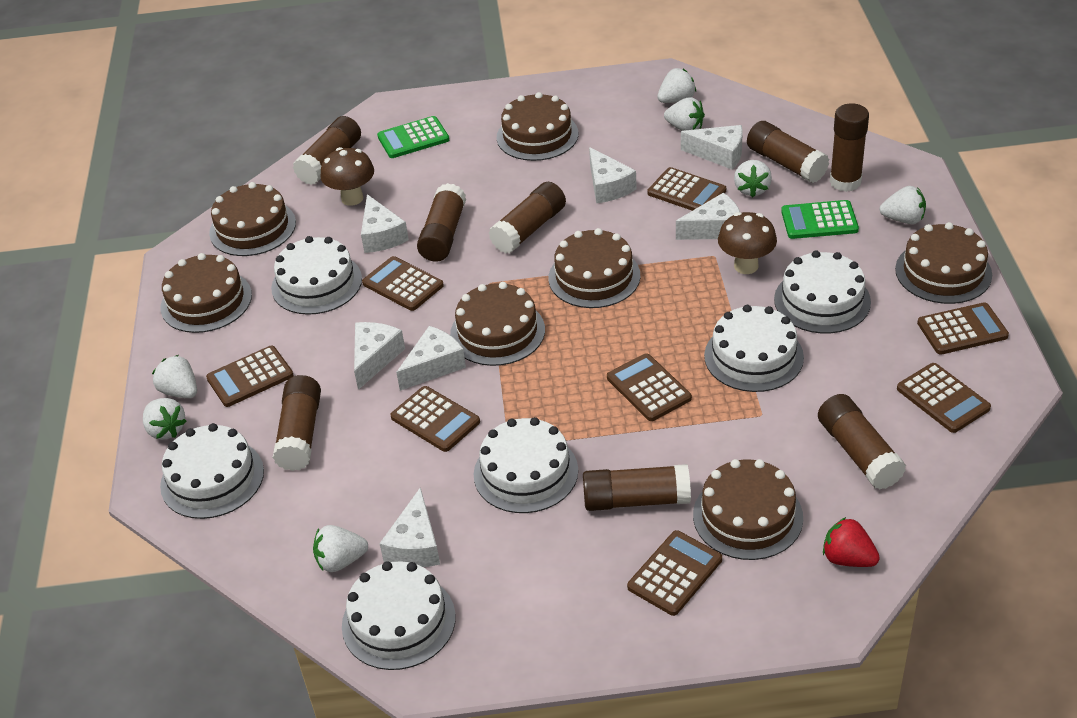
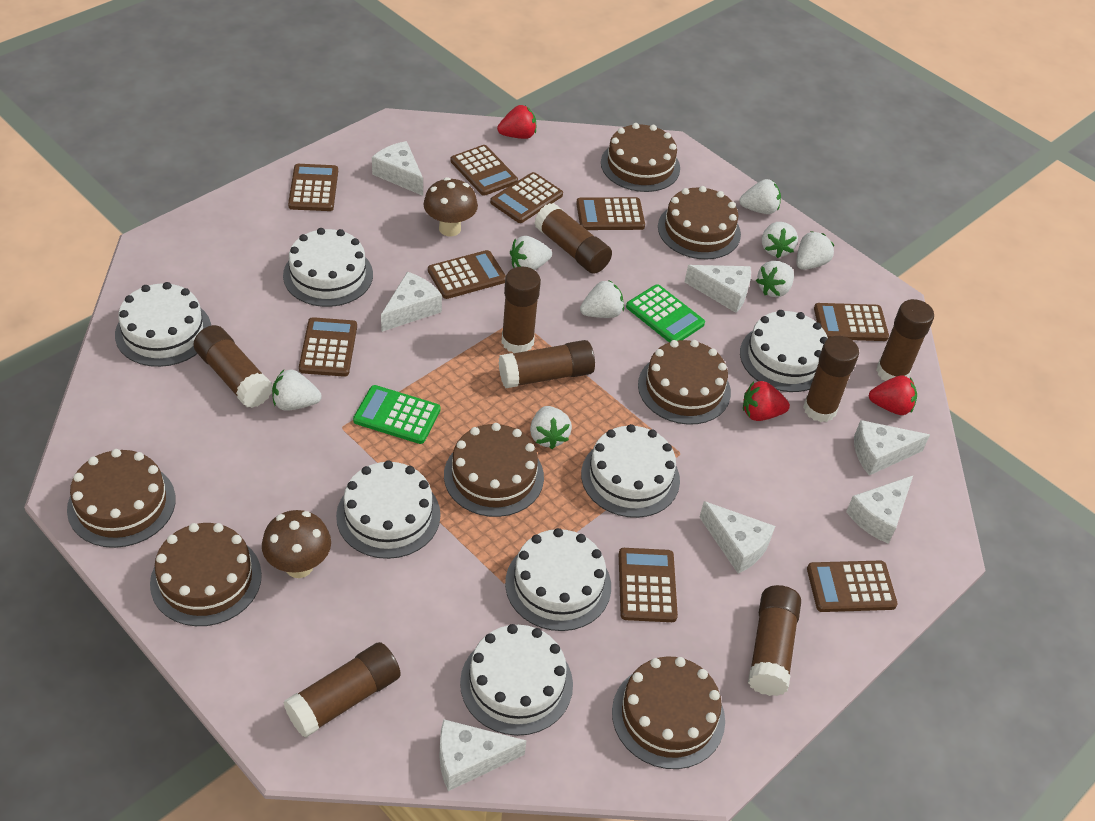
brown calculator: 8 -> 9
red strawberry: 1 -> 3
white cake: 6 -> 7
white strawberry: 7 -> 8

